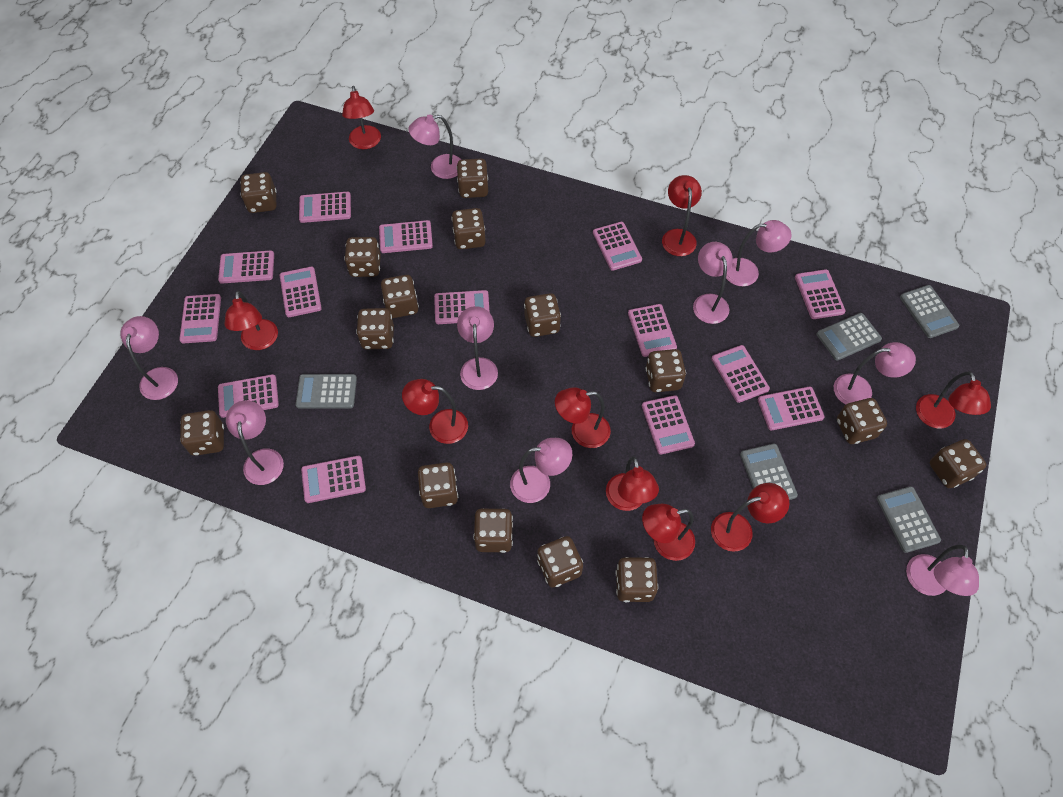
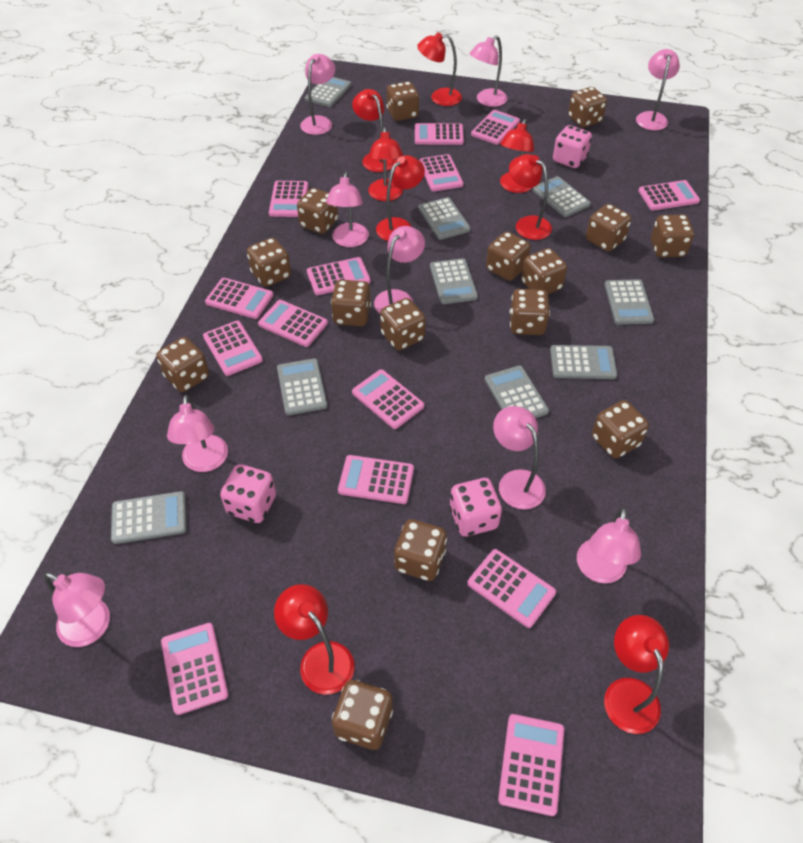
grey calculator: 5 -> 9
pink dice: 0 -> 3
red lamp: 9 -> 8

